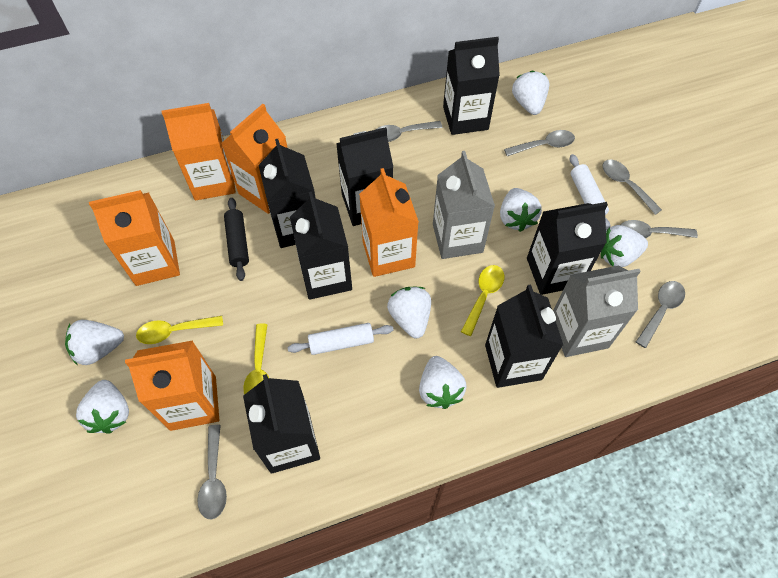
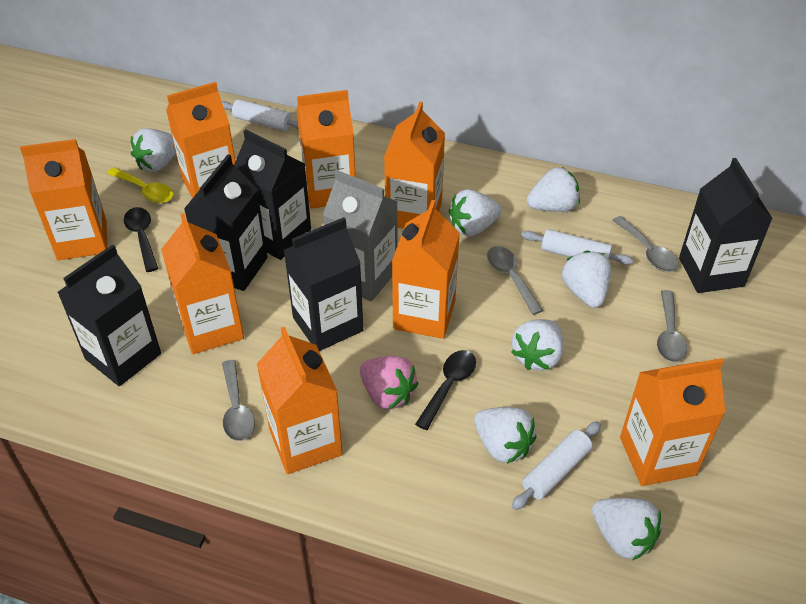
black carton: 7 -> 5
black rolling pin: 1 -> 0
black spoon: 0 -> 2
grey carton: 2 -> 1
grey spoon: 6 -> 4
orange carton: 5 -> 8
pink strawberry: 0 -> 1
white rolling pin: 2 -> 3
yellow spoon: 3 -> 1

